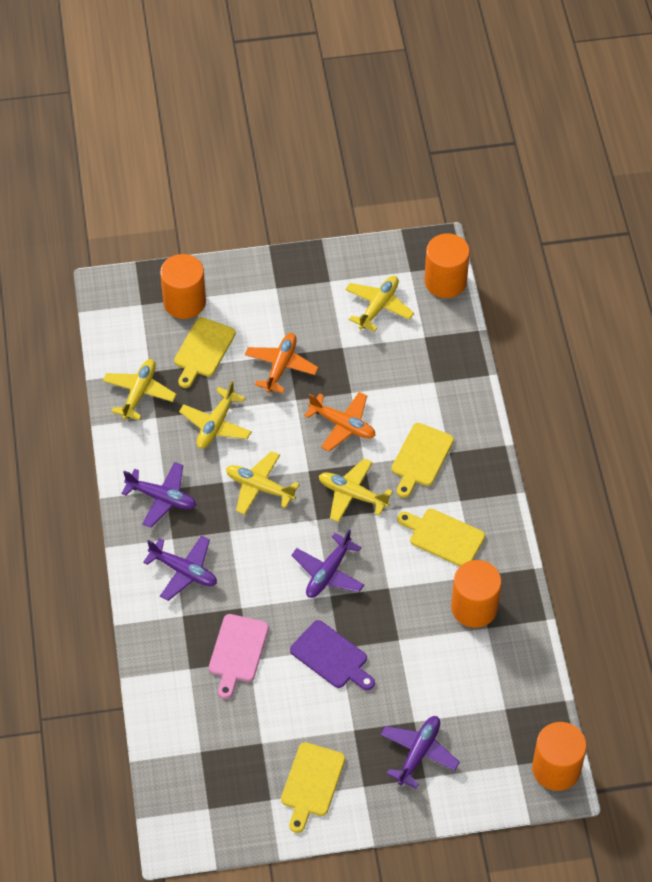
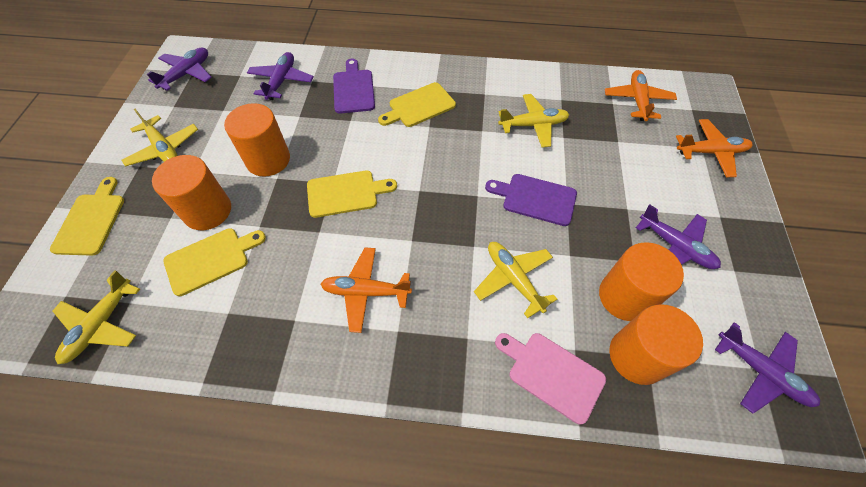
orange plane: 2 -> 3
purple cutting board: 1 -> 2
yellow plane: 5 -> 4

